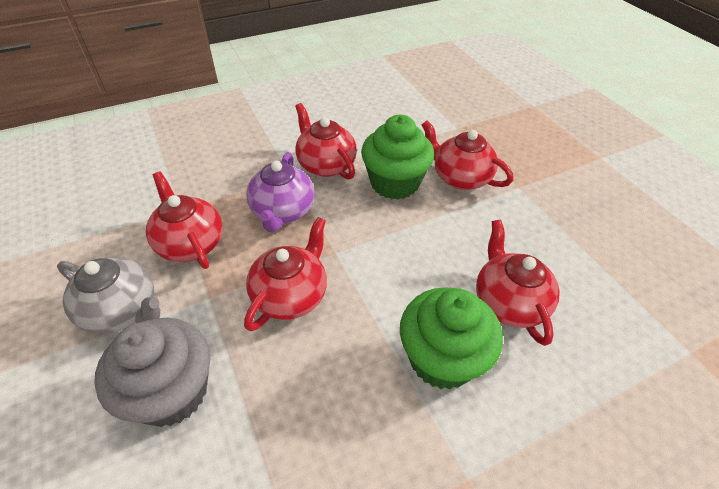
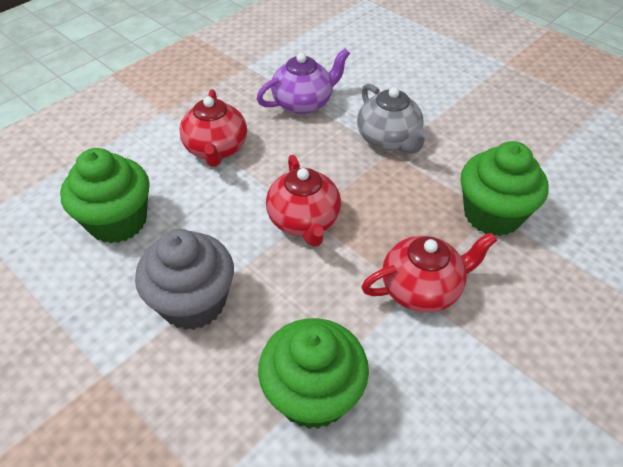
green cupcake: 2 -> 3
red teapot: 5 -> 3

